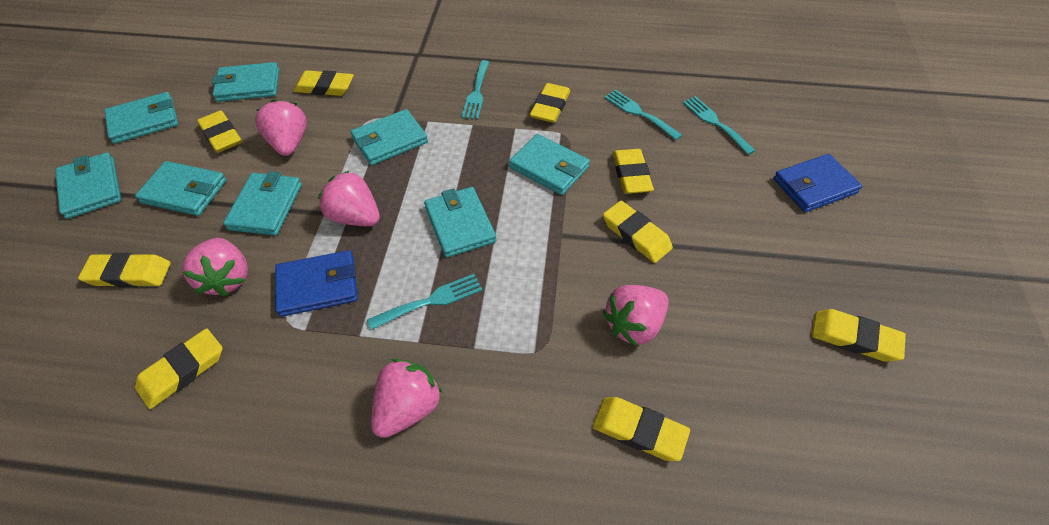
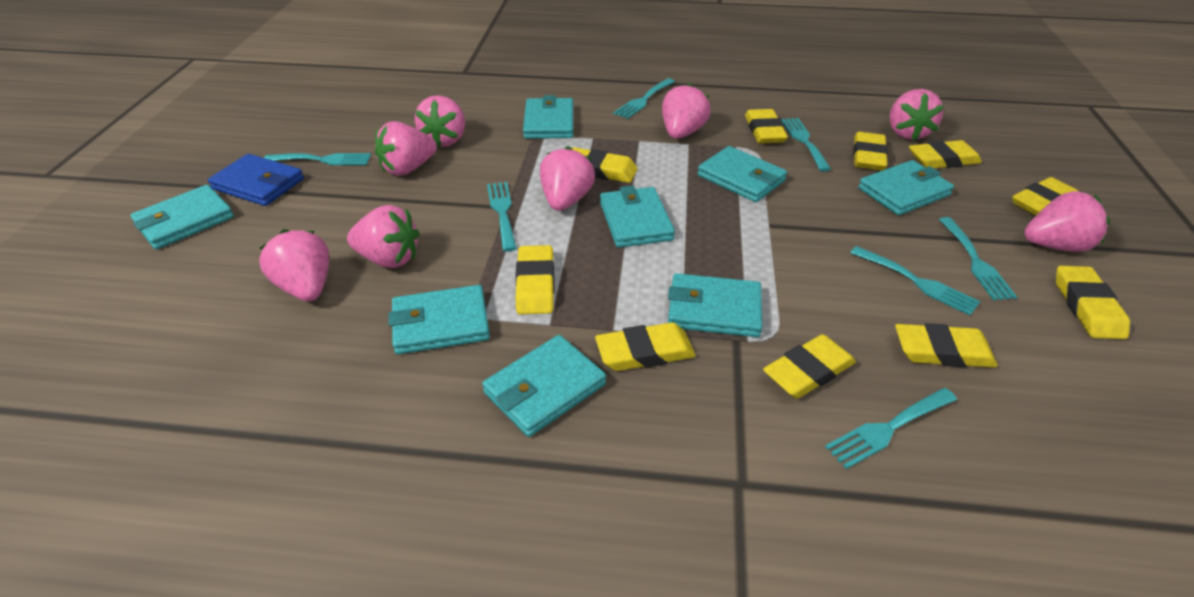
blue wallet: 2 -> 1
pink strawberry: 5 -> 8
turquoise fork: 4 -> 7
yellow eraser: 9 -> 10

